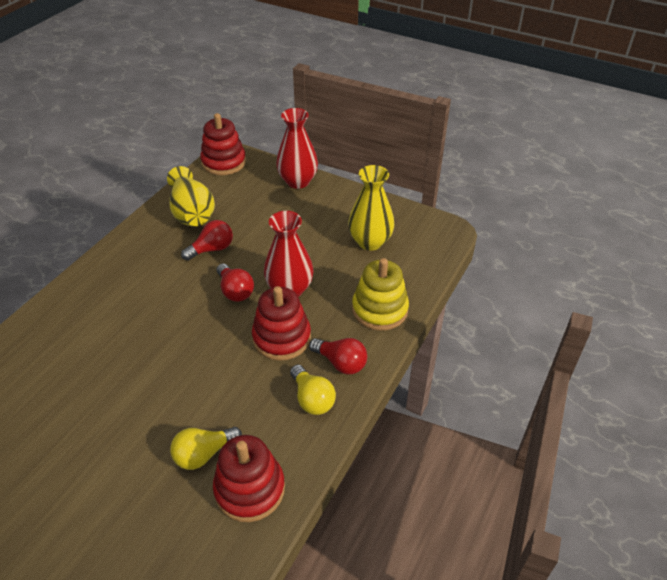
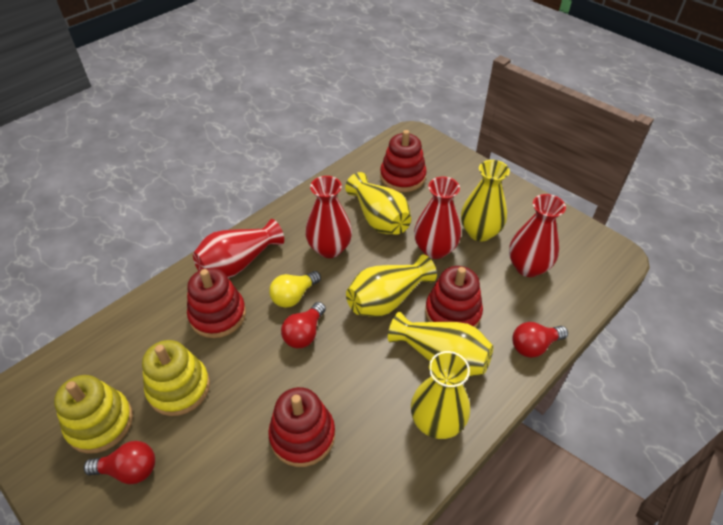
red stacking toy: 3 -> 4
red vase: 2 -> 4
yellow light bulb: 2 -> 1
yellow stacking toy: 1 -> 2
yellow vase: 2 -> 5

